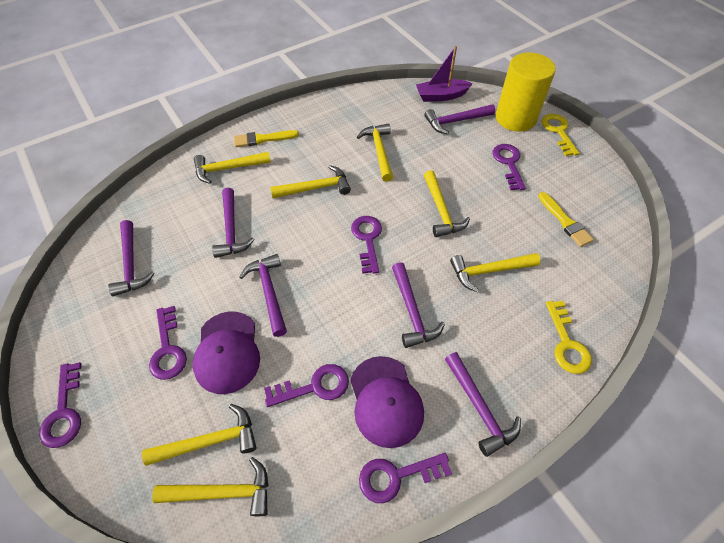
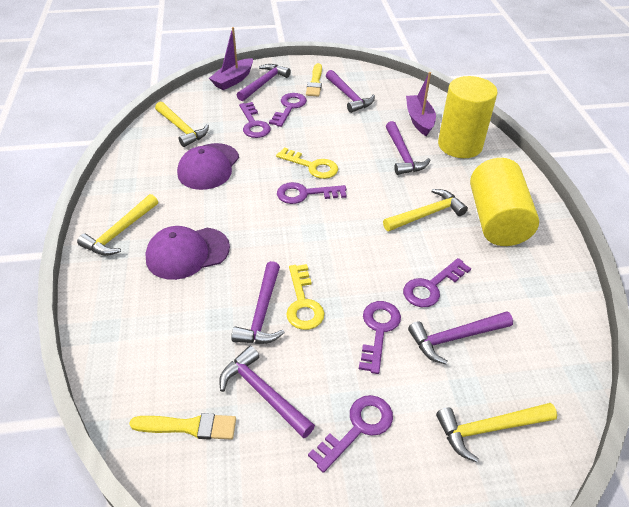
purple boat: 1 -> 2
yellow cylinder: 1 -> 2
yellow hammer: 7 -> 4

